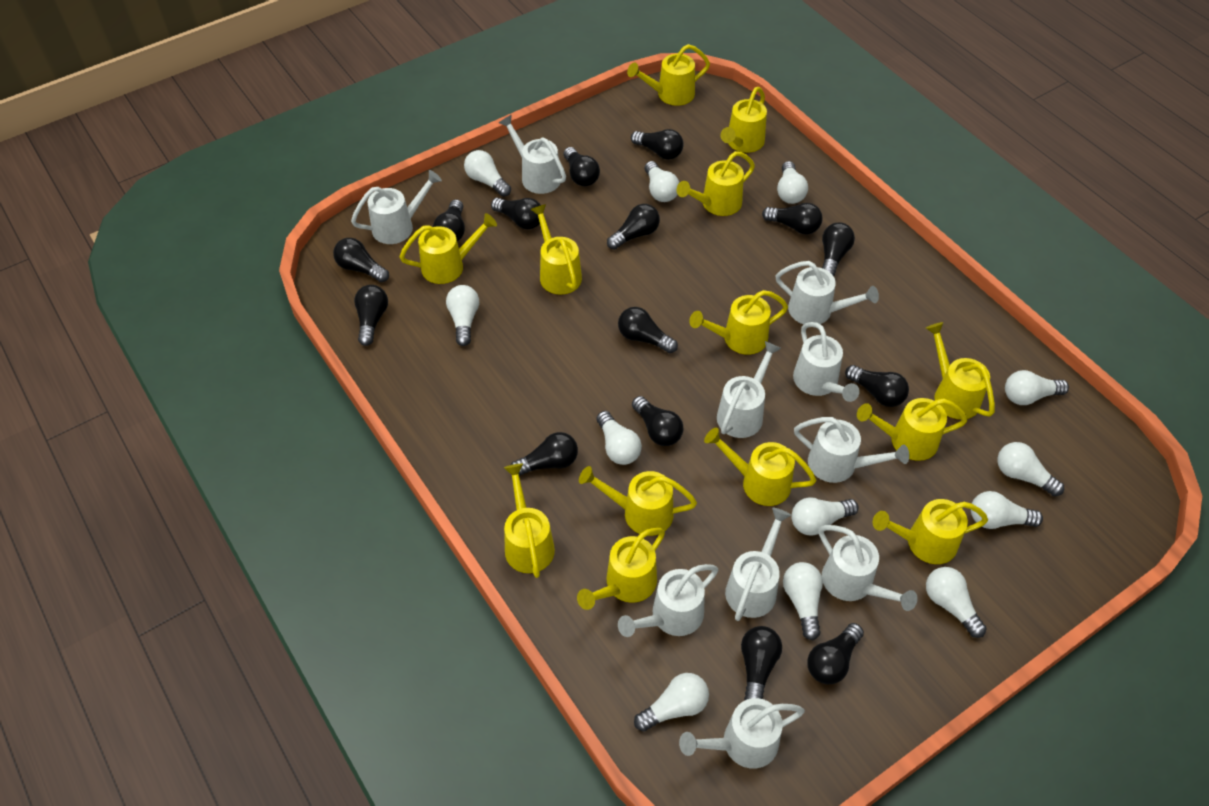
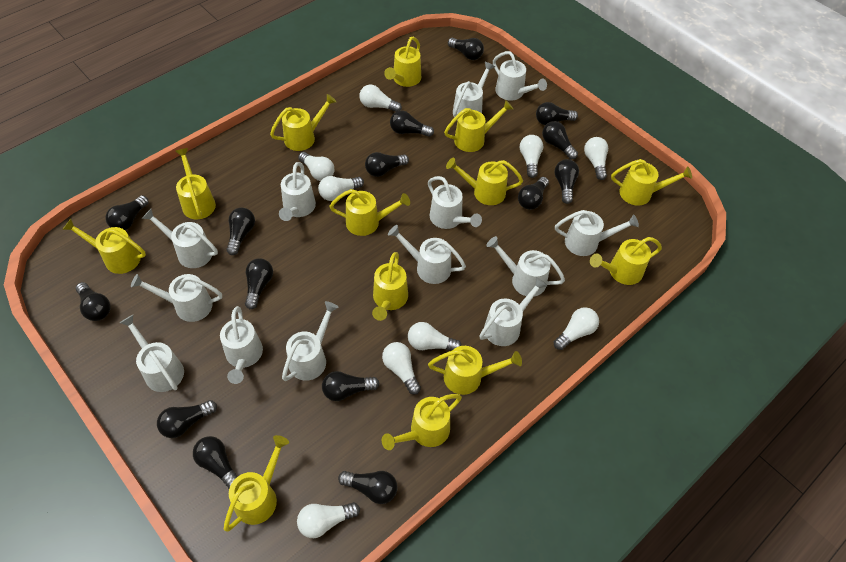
white light bulb: 12 -> 9
white watering can: 10 -> 13

